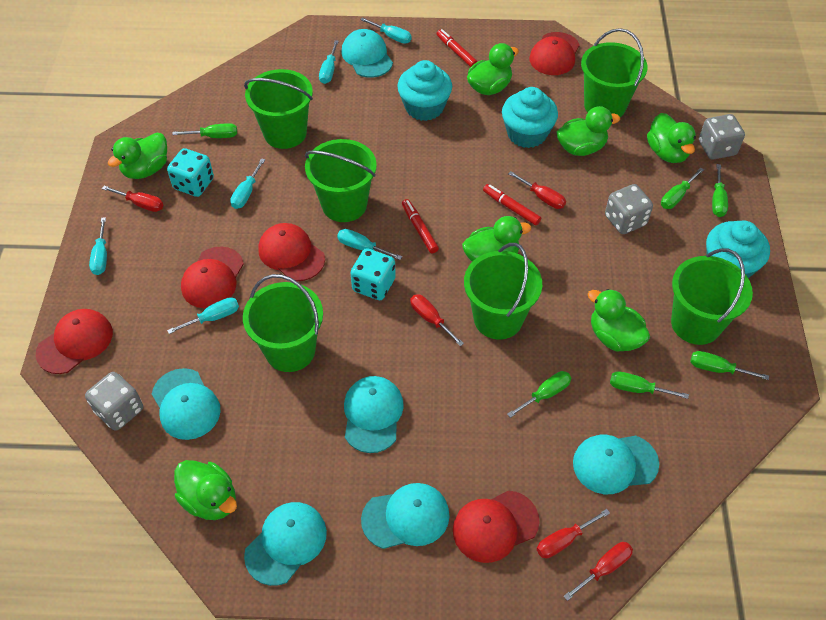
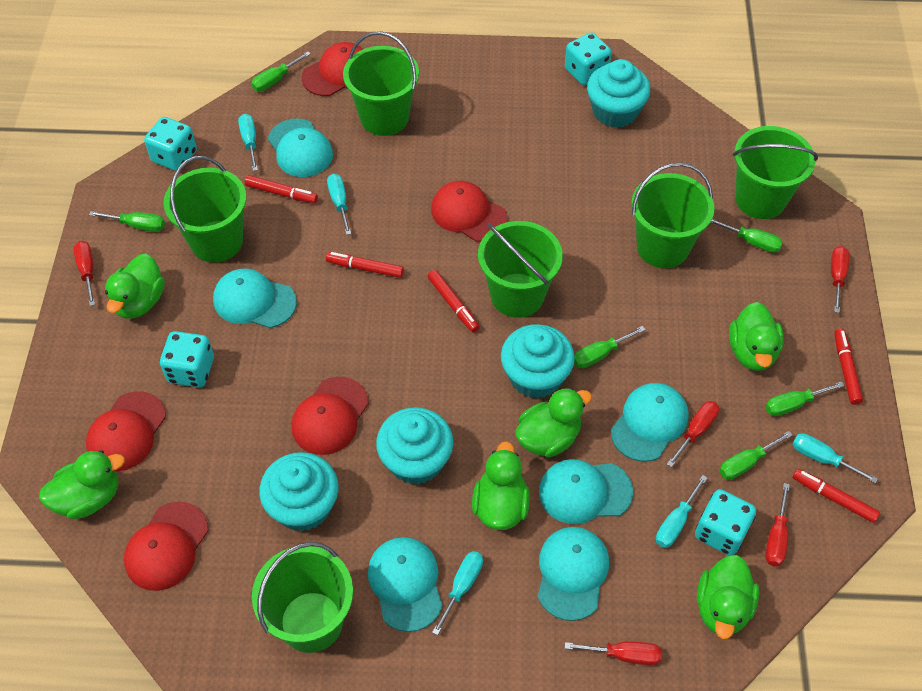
green duck: 7 -> 6
grey dice: 3 -> 0
red marker: 3 -> 5
turquoise cupcake: 3 -> 4
turquoise dice: 2 -> 4
turquoise screwdriver: 6 -> 5

